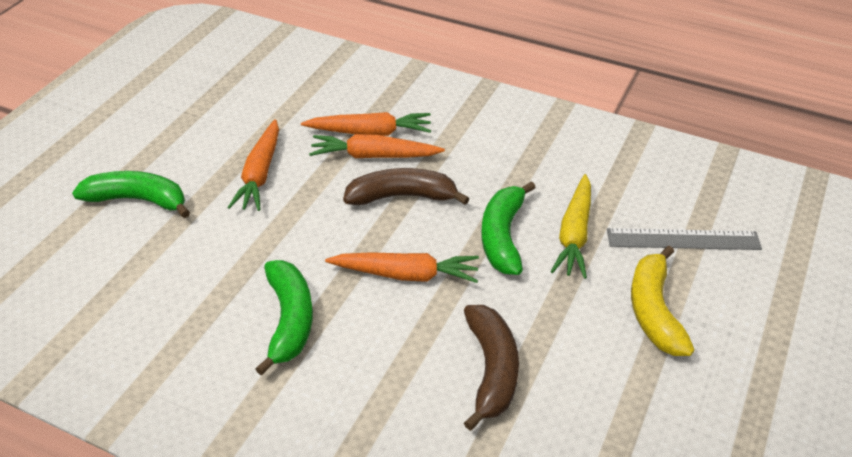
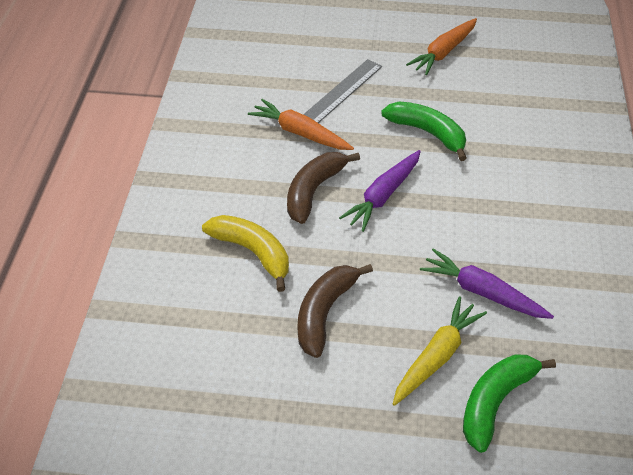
green banana: 3 -> 2
orange carrot: 4 -> 2
purple carrot: 0 -> 2

